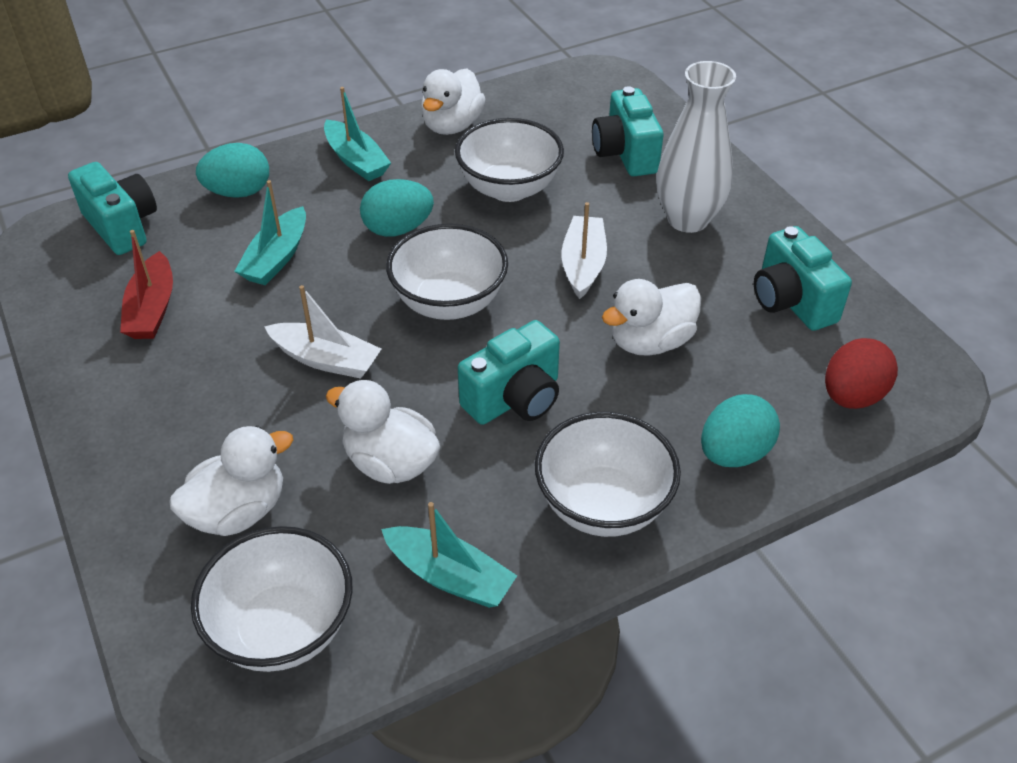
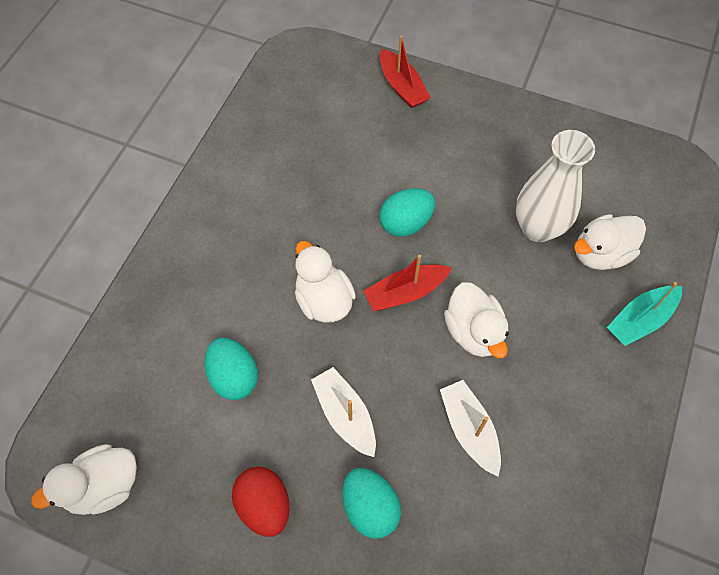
red boat: 1 -> 2
turquoise boat: 3 -> 1
turquoise camera: 4 -> 0
white bowl: 4 -> 0

